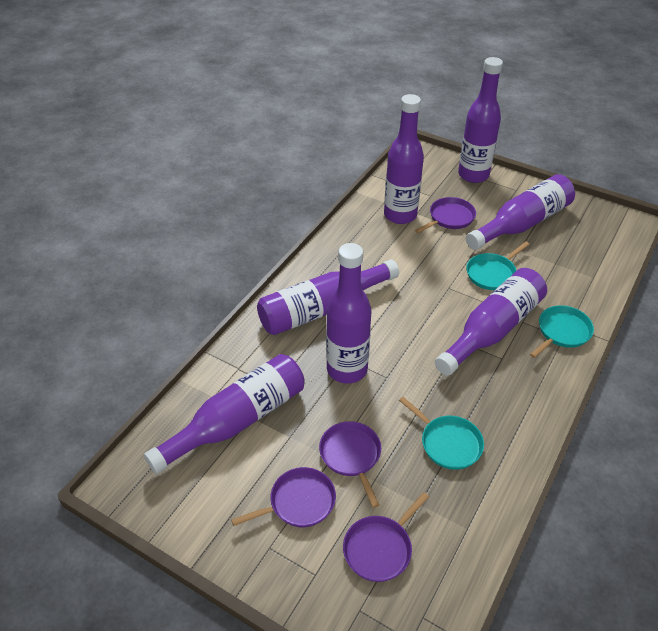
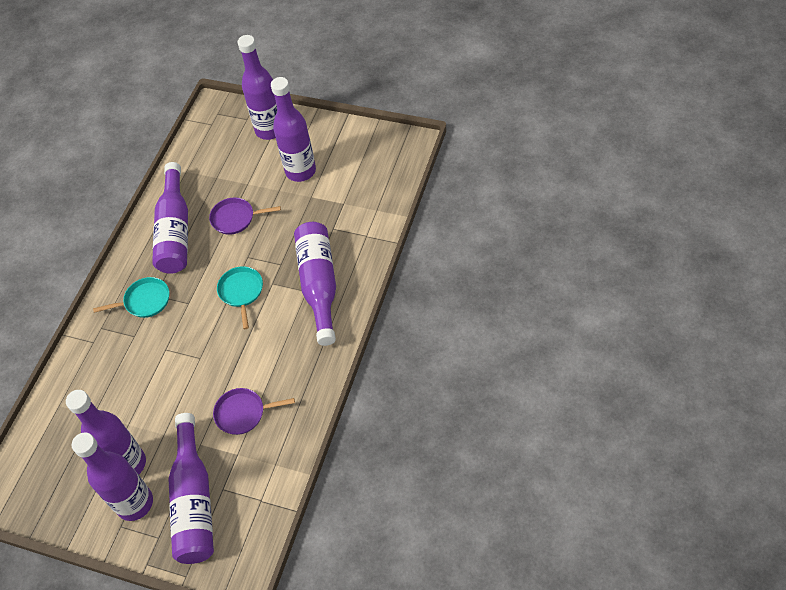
purple pan: 4 -> 2
turquoise pan: 3 -> 2

